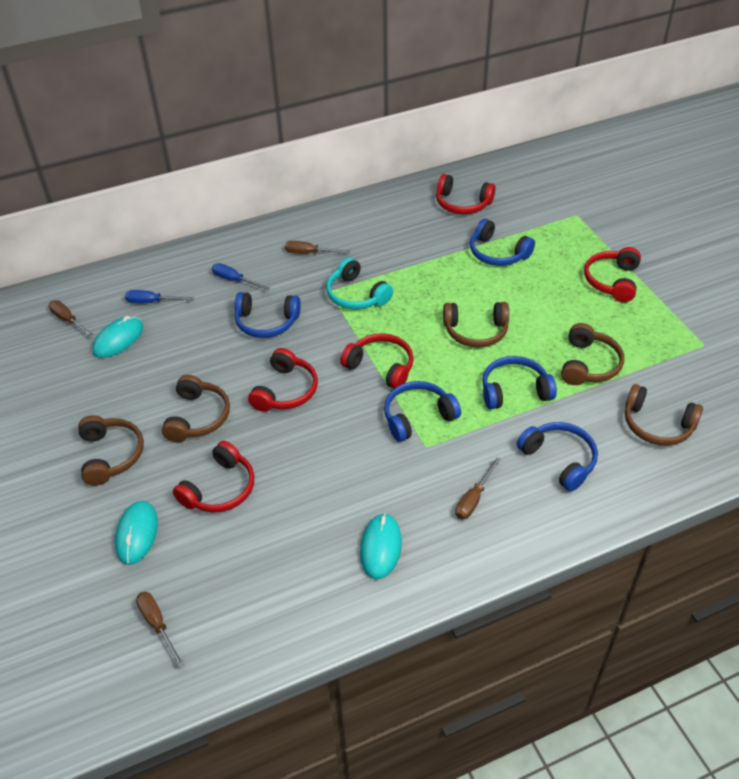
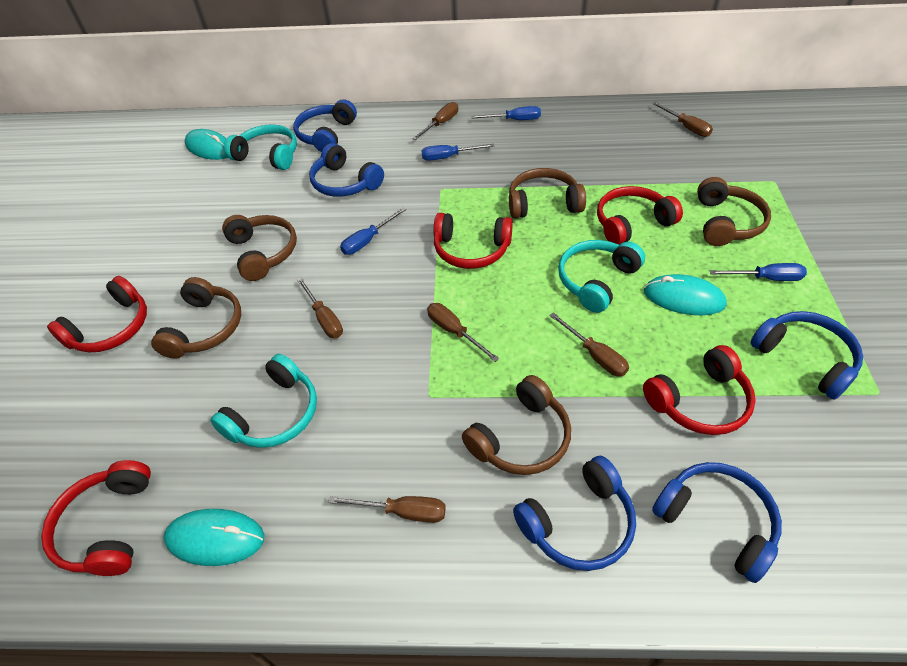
blue screwdriver: 2 -> 4
brown screwdriver: 4 -> 6
turquoise headphones: 1 -> 3

